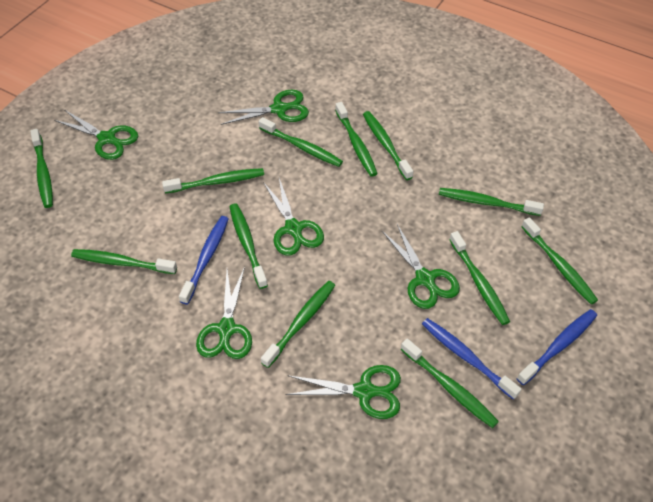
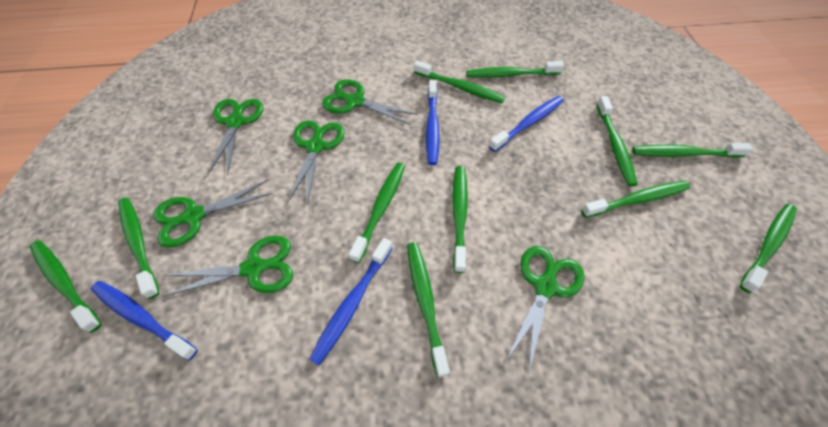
blue toothbrush: 3 -> 4
green toothbrush: 12 -> 11

